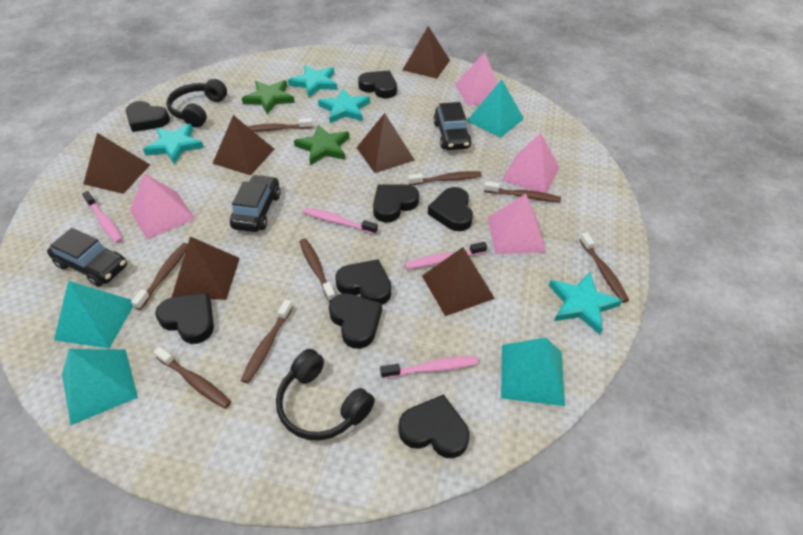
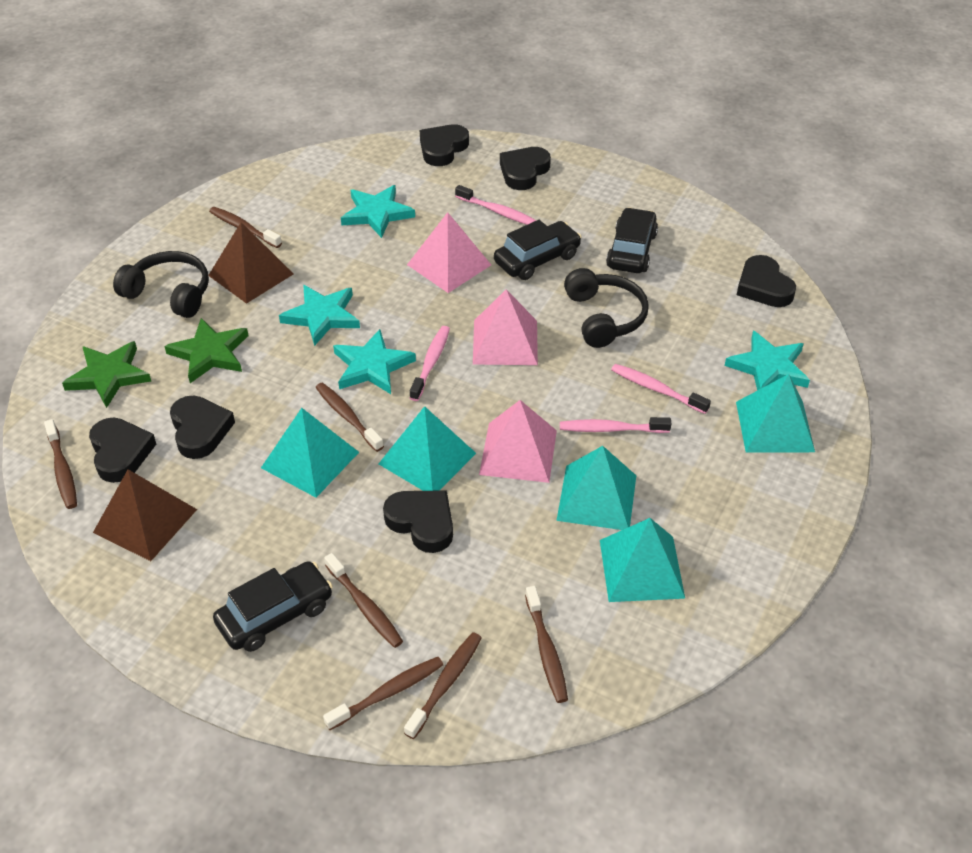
black heart: 8 -> 6
brown pyramid: 6 -> 2
brown toothbrush: 8 -> 7
pink pyramid: 4 -> 3
turquoise pyramid: 4 -> 5

